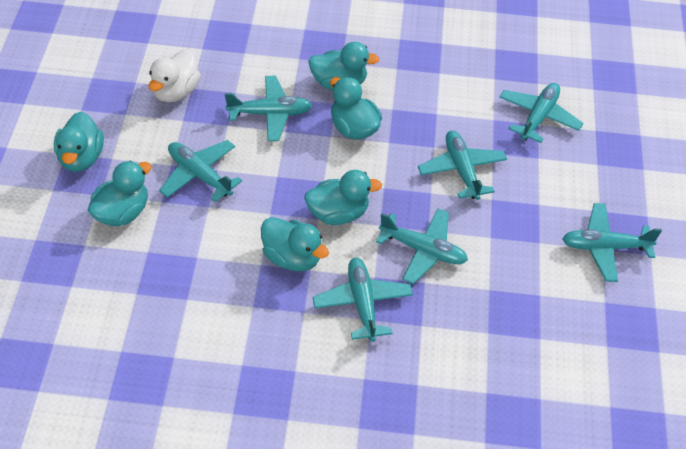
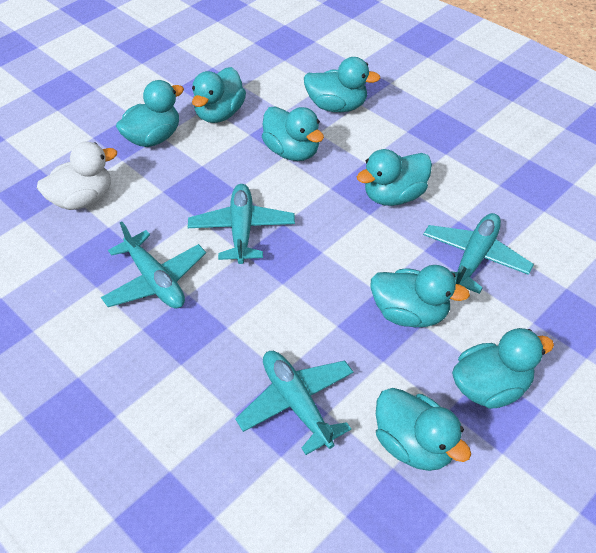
turquoise duck: 6 -> 8
turquoise plane: 7 -> 4

